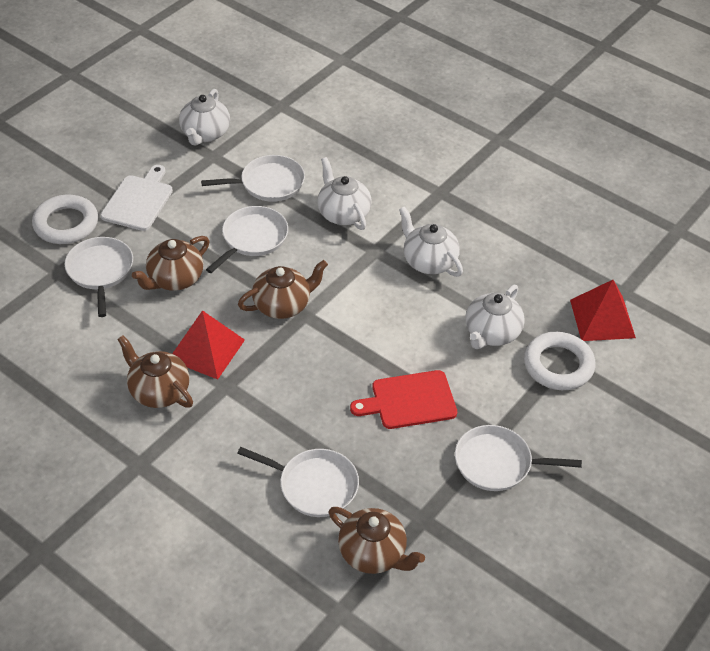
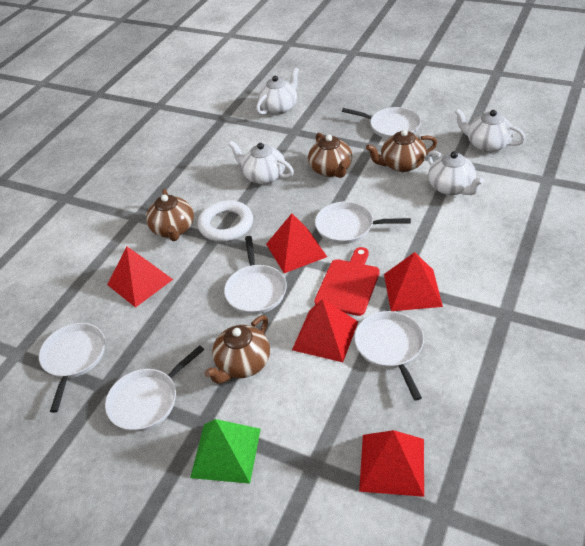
green pyramid: 0 -> 1
red pyramid: 2 -> 5
white cutting board: 1 -> 0
white pan: 5 -> 6
white ring: 2 -> 1

